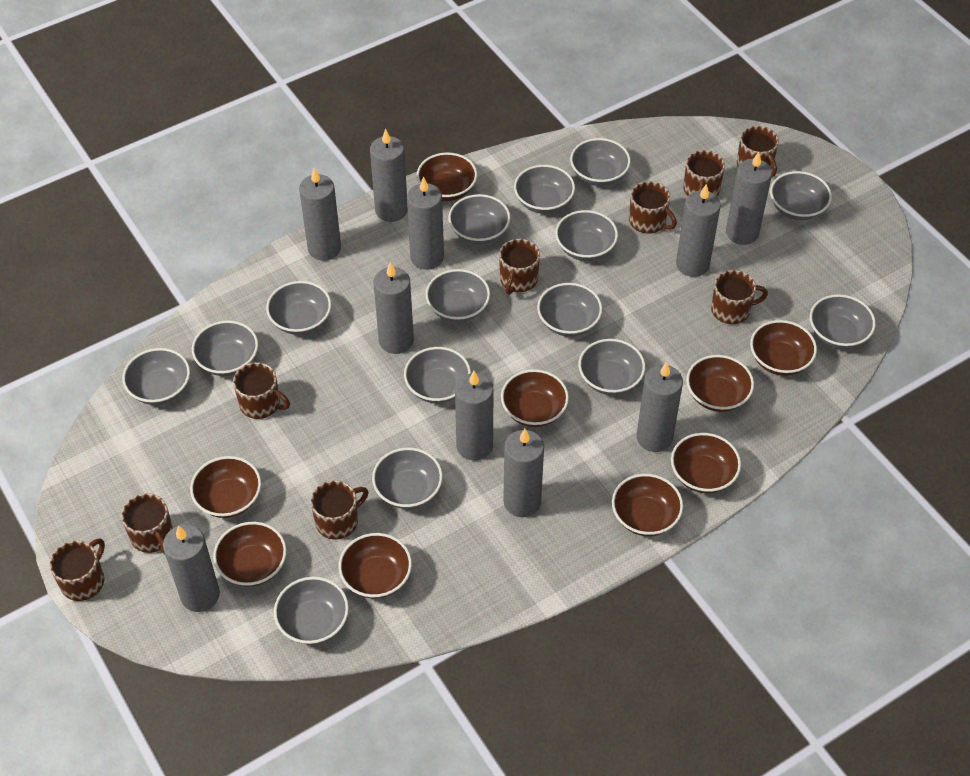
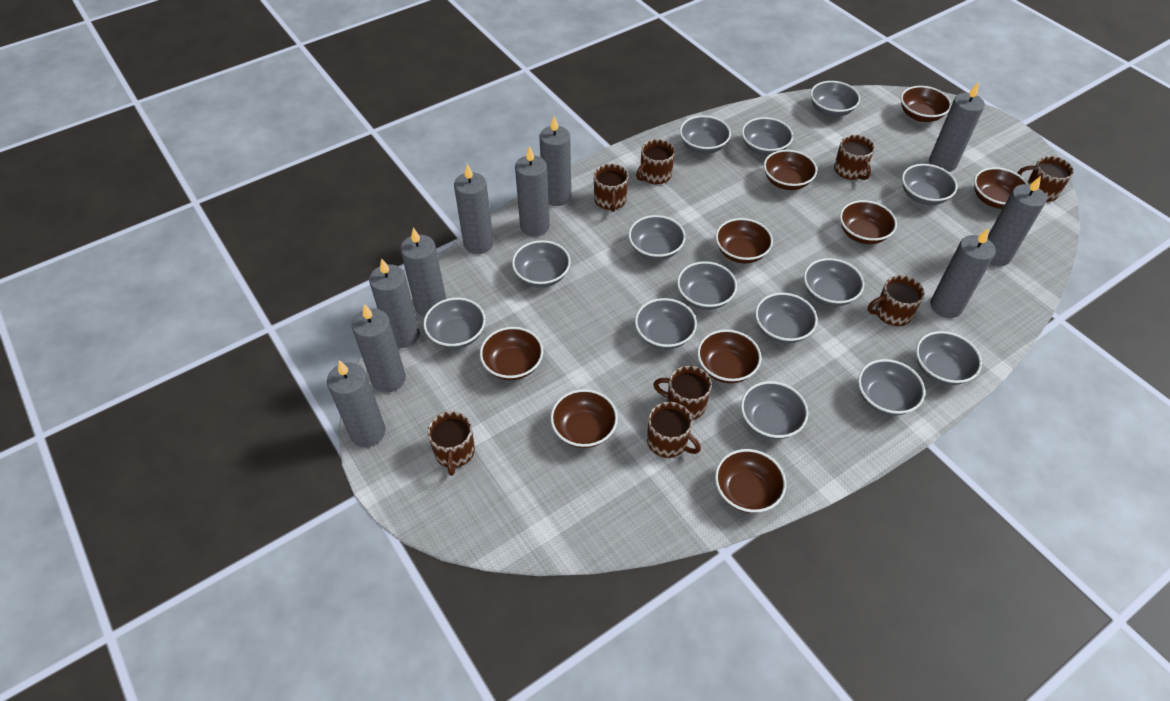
brown mug: 9 -> 8
grey bowl: 15 -> 14

